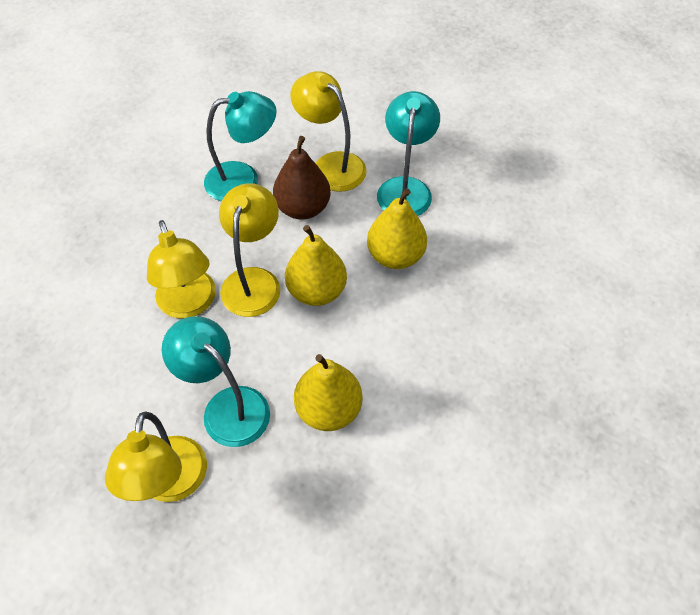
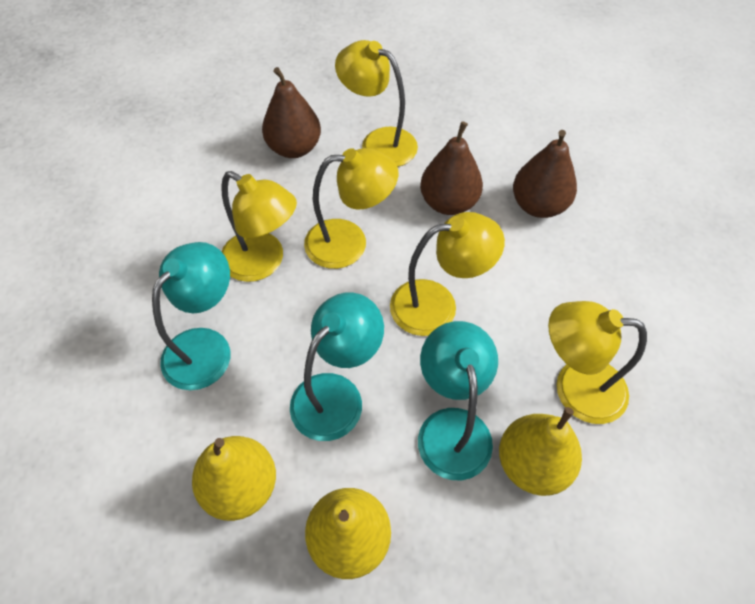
brown pear: 1 -> 3
yellow lamp: 4 -> 5

